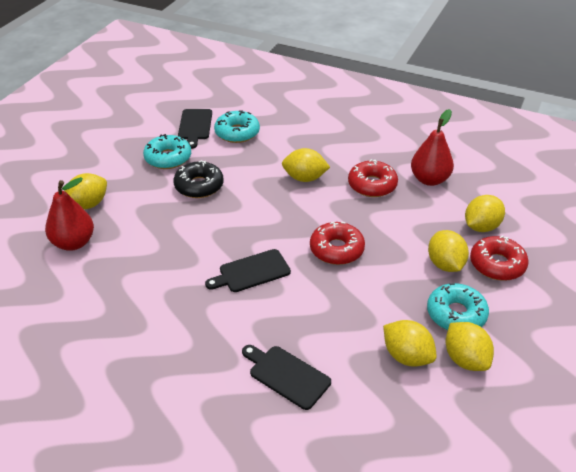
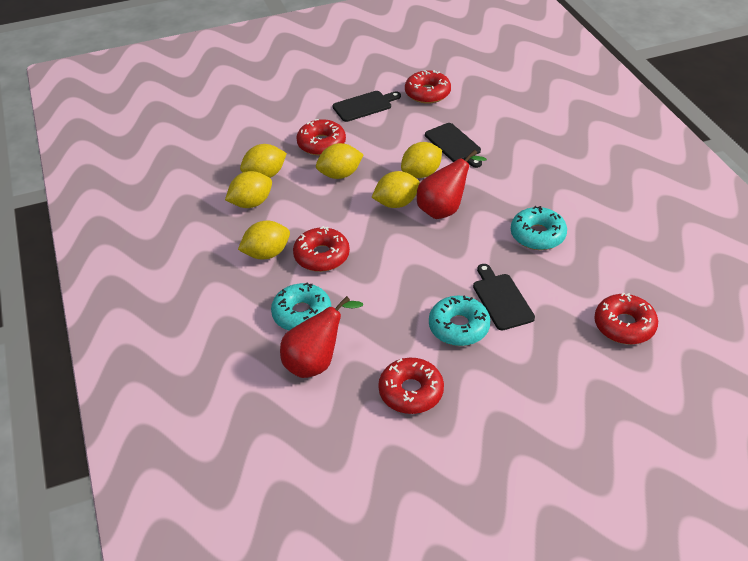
black donut: 1 -> 0
red donut: 3 -> 5

